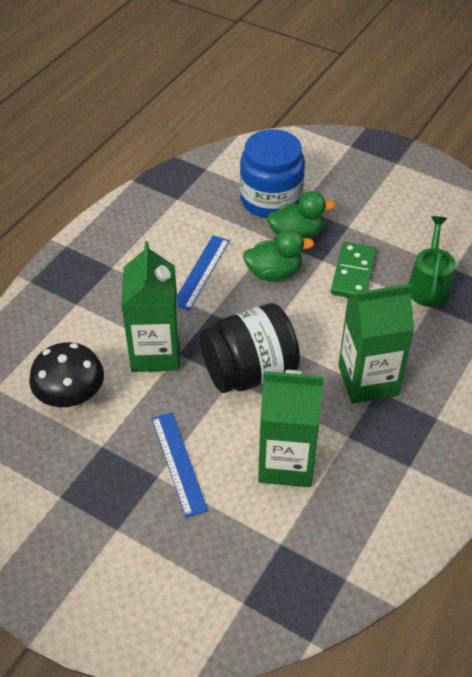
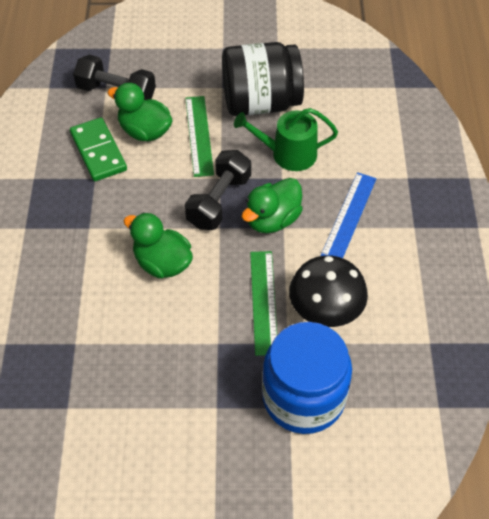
black dumbbell: 0 -> 2
blue ruler: 2 -> 1
green carton: 3 -> 0
green duck: 2 -> 3
green ruler: 0 -> 2

